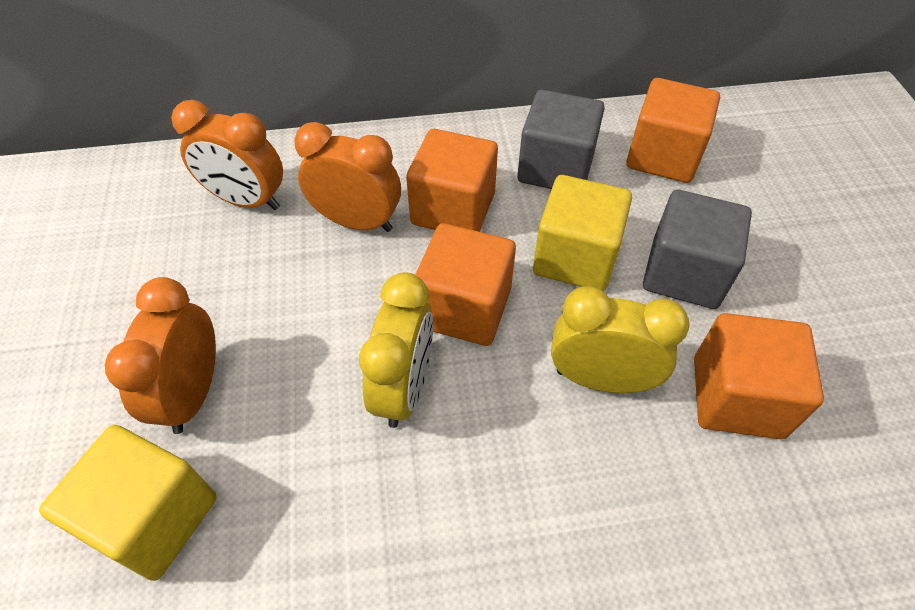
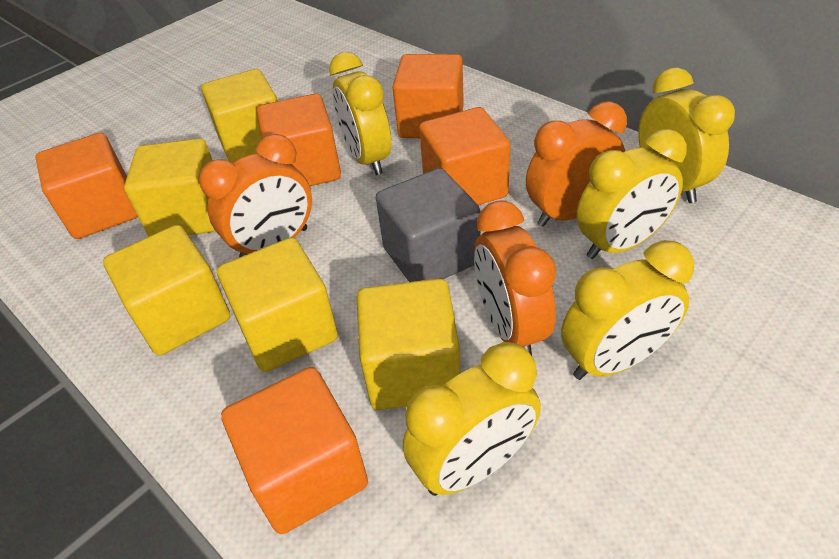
grey cube: 2 -> 1
orange cube: 4 -> 5
yellow clock: 2 -> 5
yellow cube: 2 -> 5

